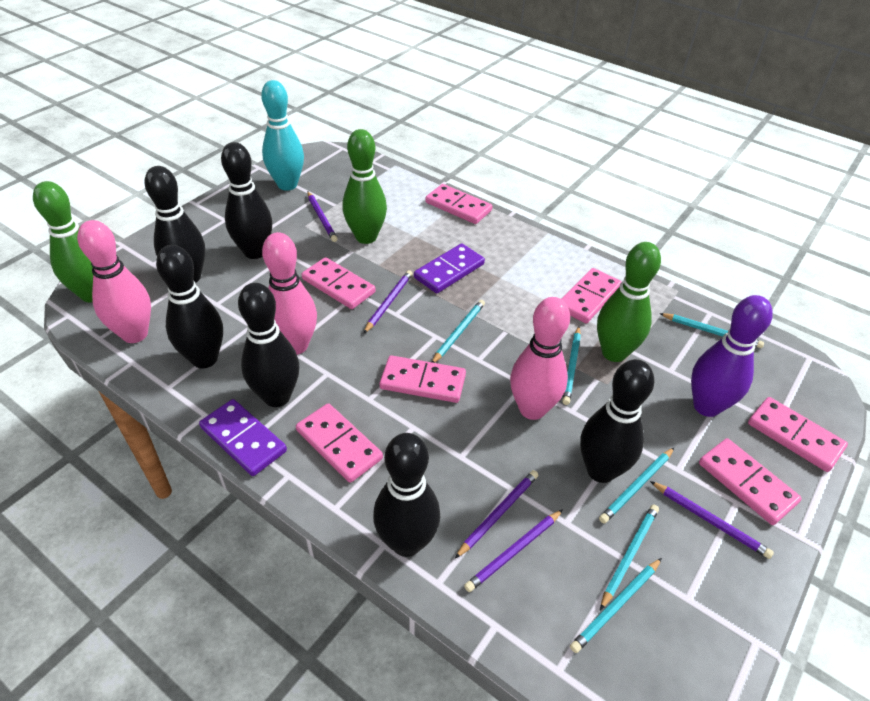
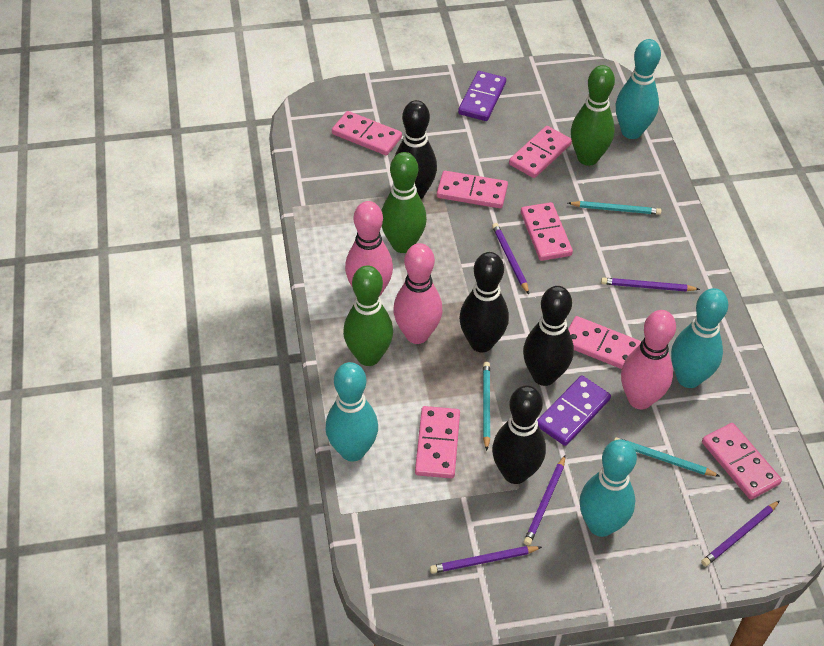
black bowling pin: 6 -> 4
purple bowling pin: 1 -> 0
turquoise bowling pin: 1 -> 4
turquoise pencil: 6 -> 3

